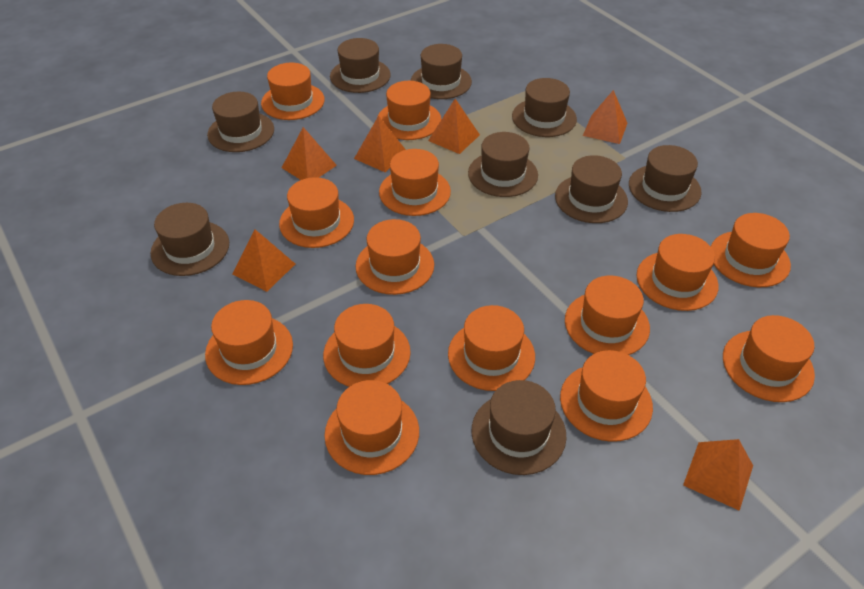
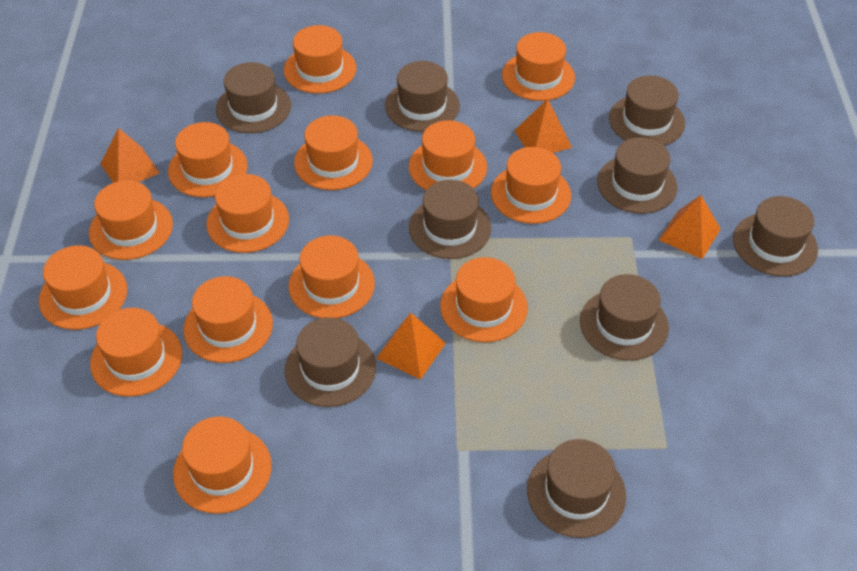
orange pyramid: 6 -> 4

